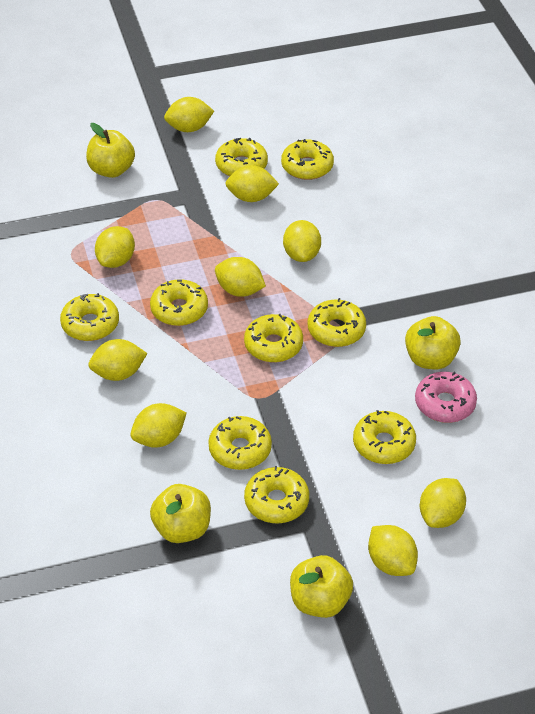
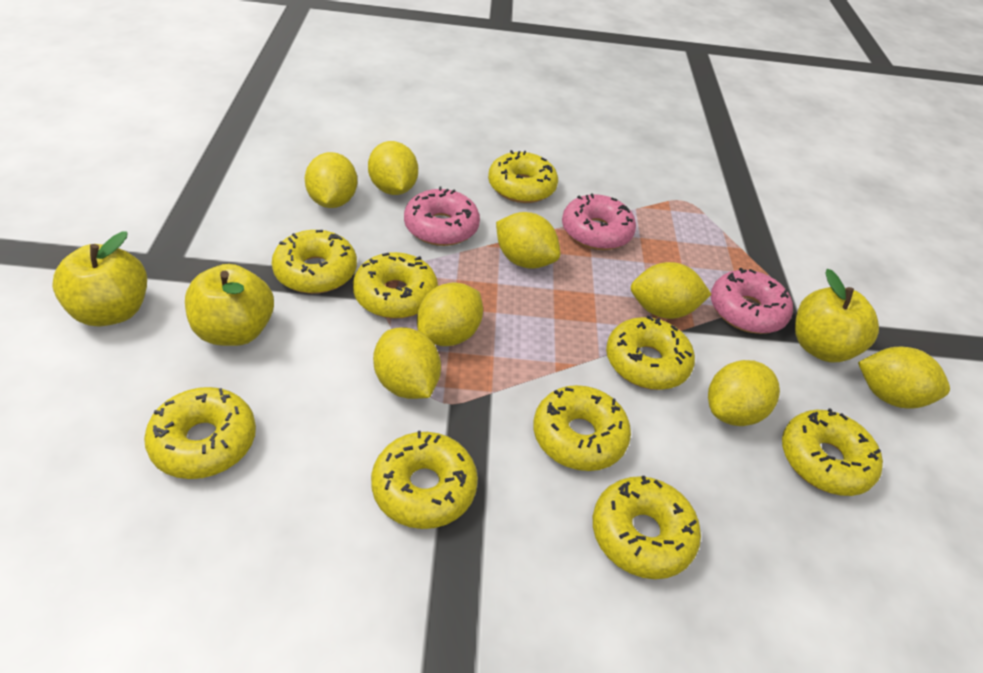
pink donut: 1 -> 3
yellow apple: 4 -> 3
yellow lemon: 9 -> 8

